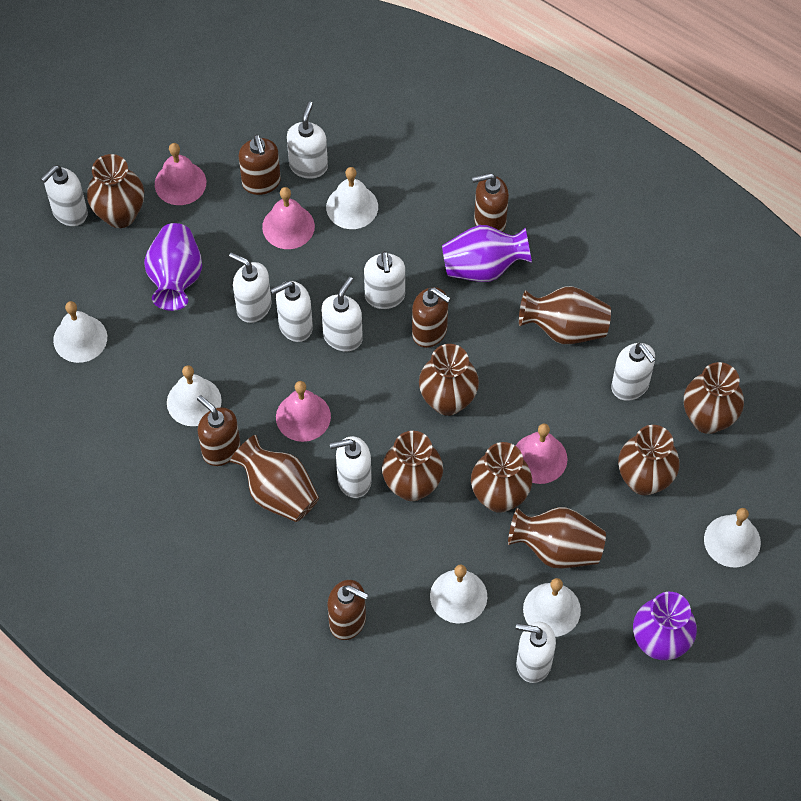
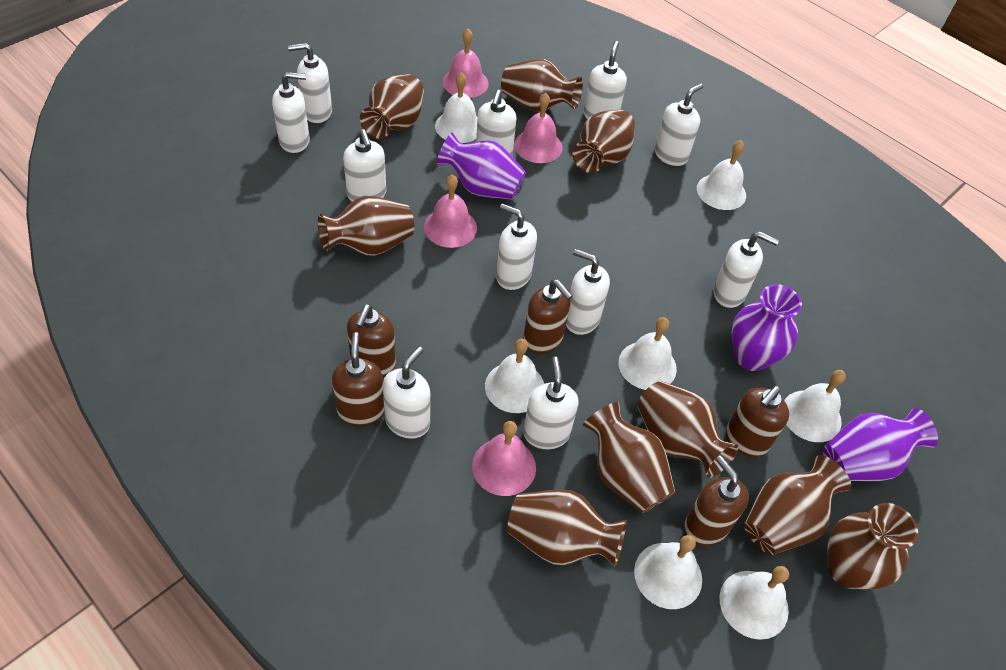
white bell: 6 -> 7
white soap dispenser: 9 -> 11

